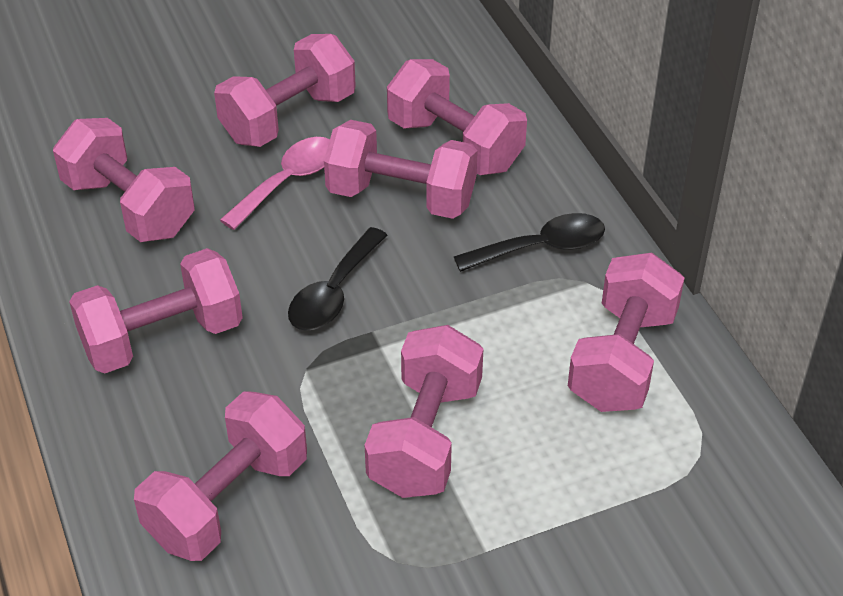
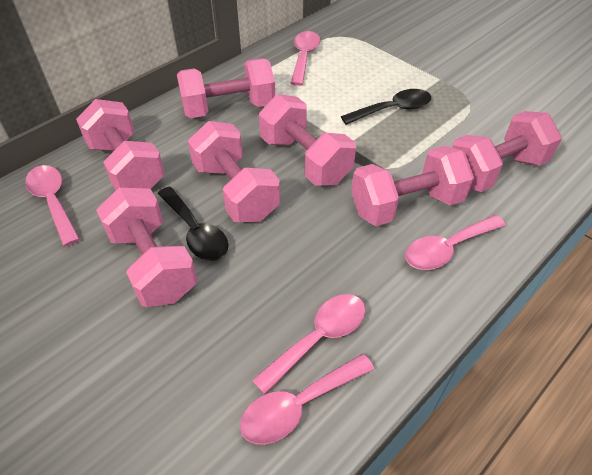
pink dumbbell: 8 -> 7
pink spoon: 1 -> 5

